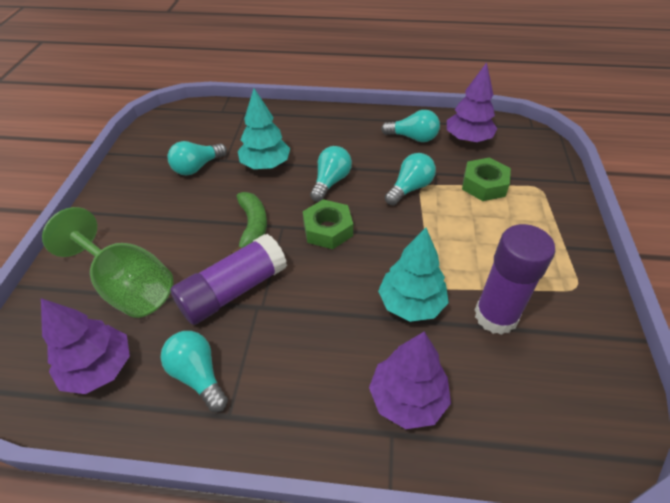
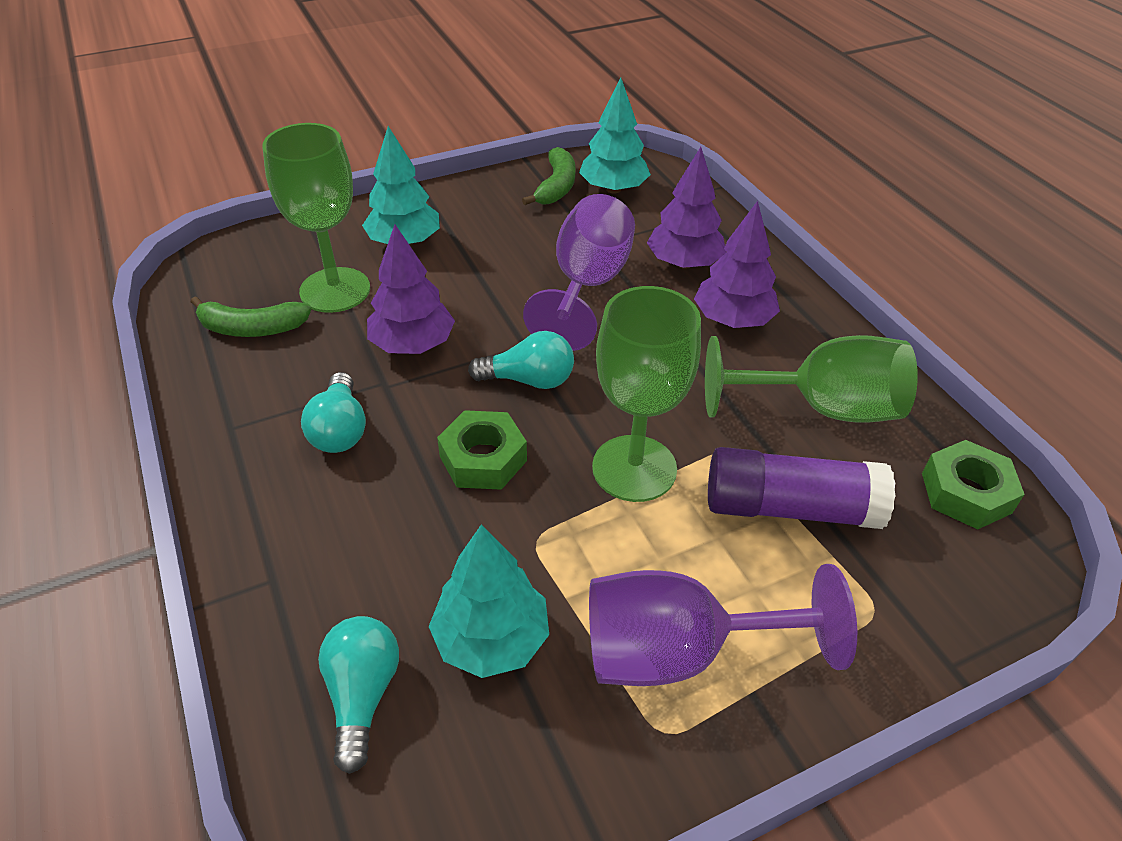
green banana: 1 -> 2
green goblet: 1 -> 3
purple glue stick: 2 -> 1
purple goblet: 0 -> 2
turquoise light bulb: 5 -> 3
turquoise tree: 2 -> 3

